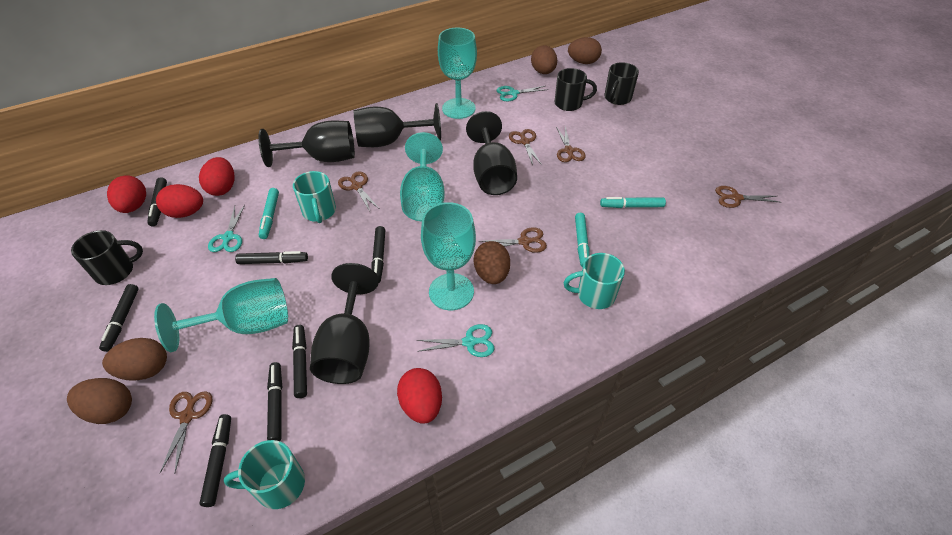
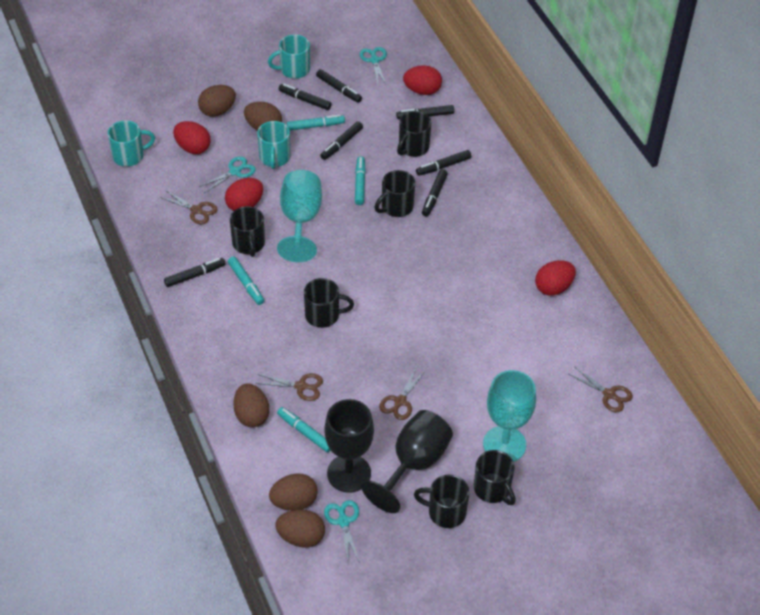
black goblet: 4 -> 2
black mug: 3 -> 6
brown scissors: 6 -> 4
turquoise goblet: 4 -> 2
turquoise marker: 3 -> 4

